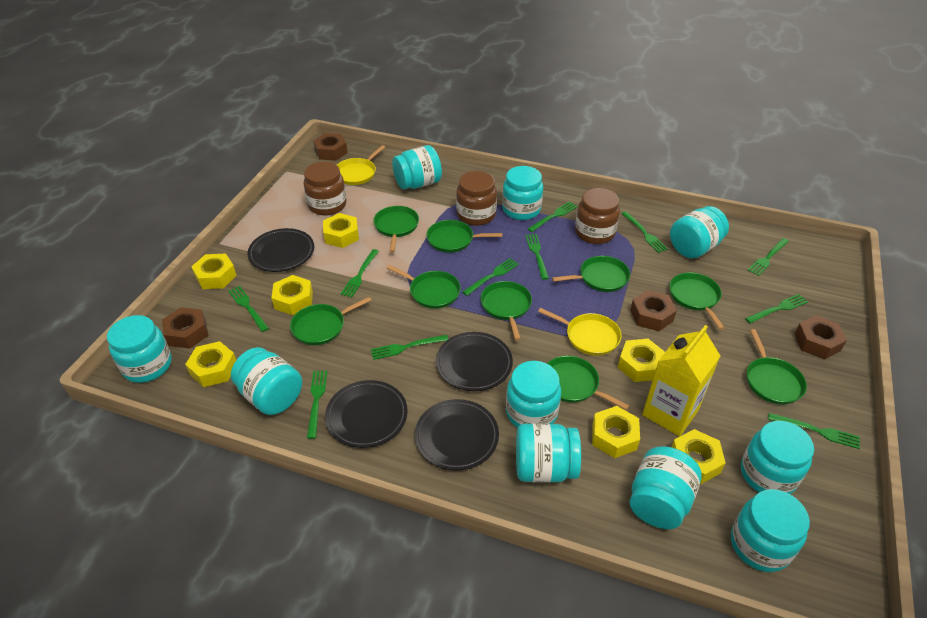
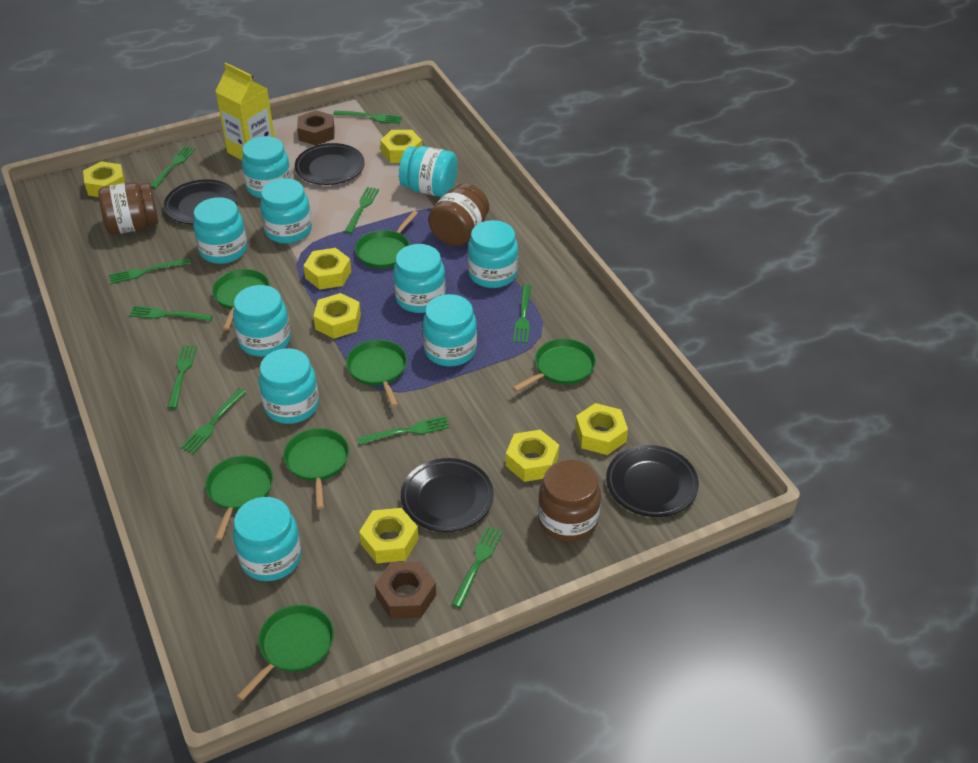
brown nut: 4 -> 2
green fork: 11 -> 10
green pan: 9 -> 7
yellow pan: 2 -> 0

